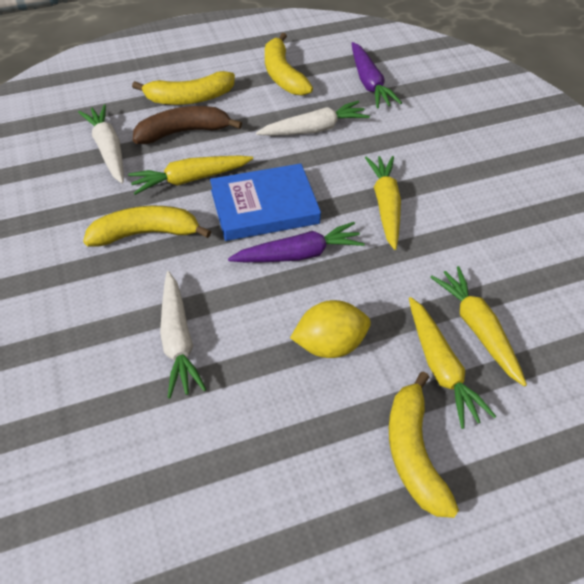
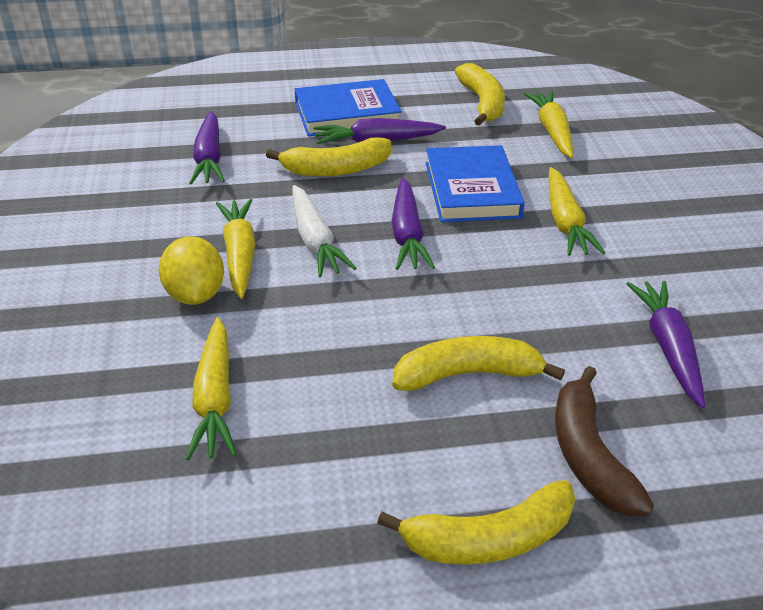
blue book: 1 -> 2
purple carrot: 2 -> 4
white carrot: 3 -> 1

